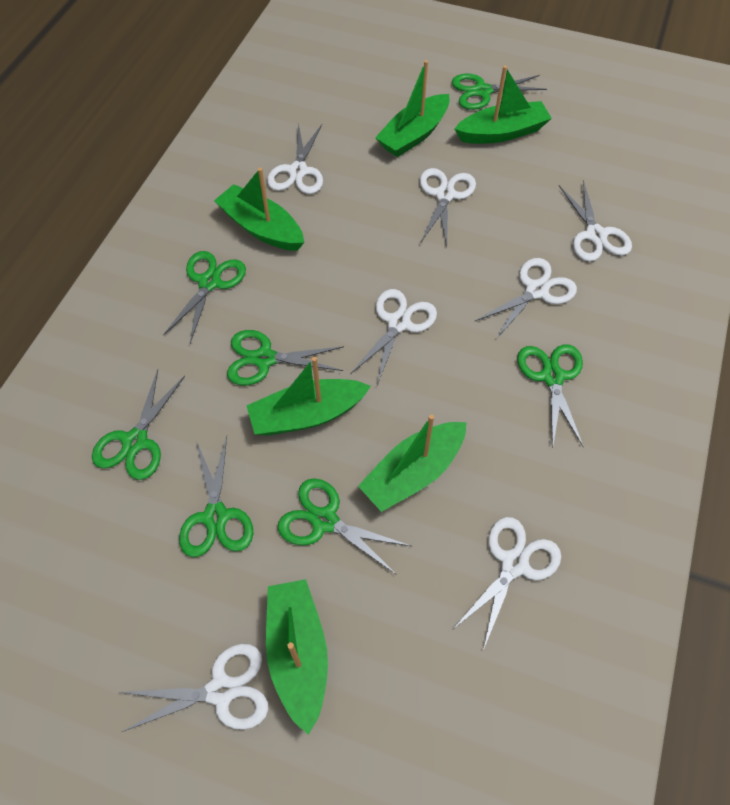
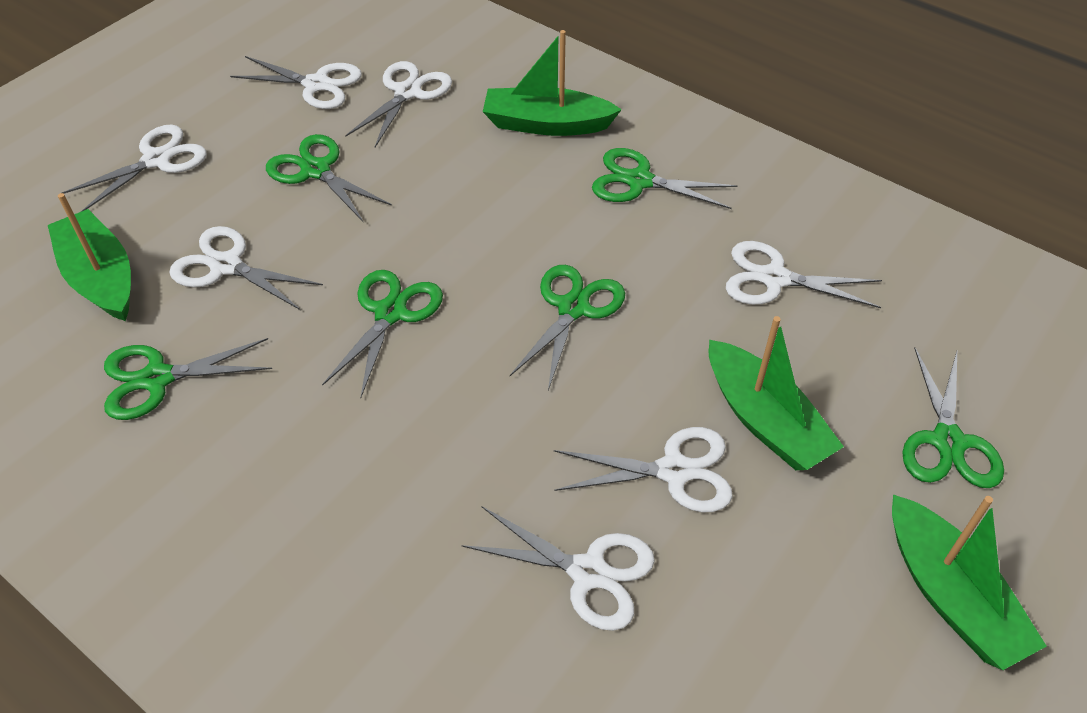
green boat: 6 -> 4
green scissors: 7 -> 6

